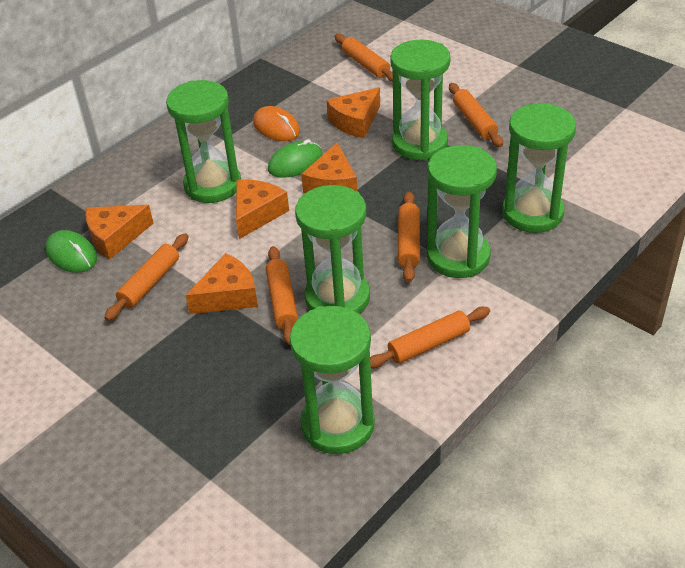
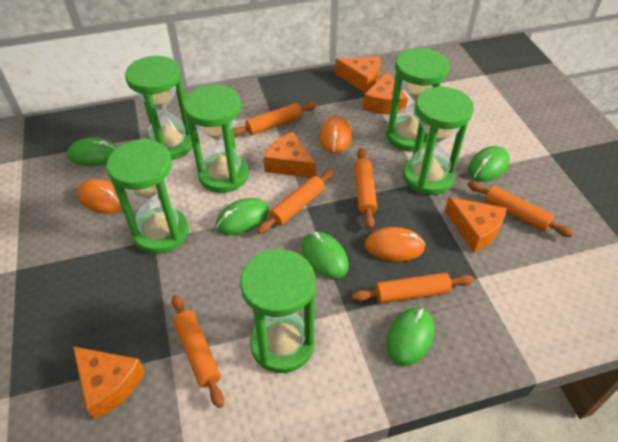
green mouse: 2 -> 5
orange mouse: 1 -> 3

